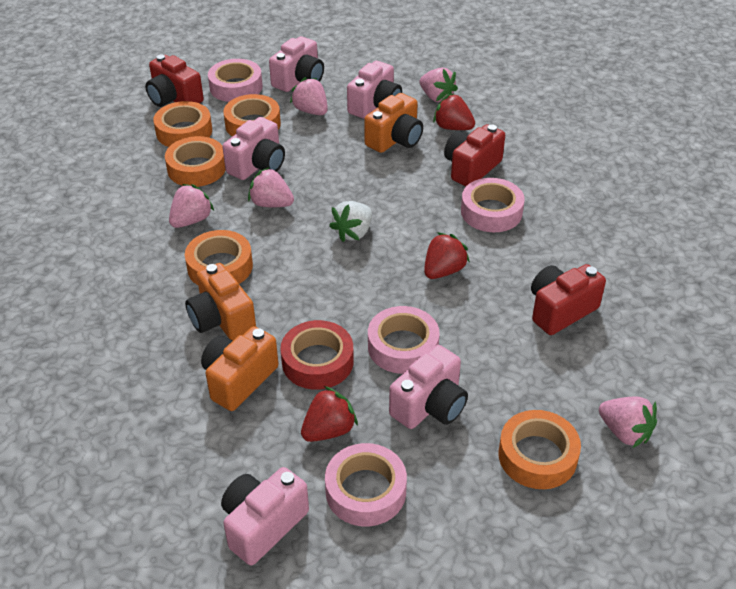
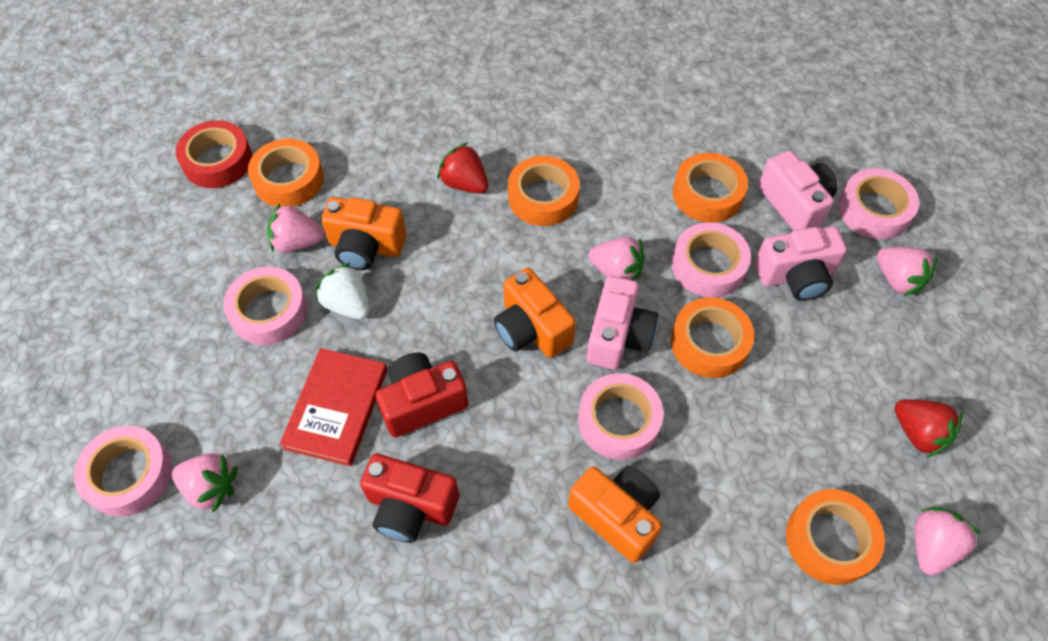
pink camera: 5 -> 3
pink tape: 4 -> 5
red book: 0 -> 1
red camera: 3 -> 2
red strawberry: 3 -> 2

